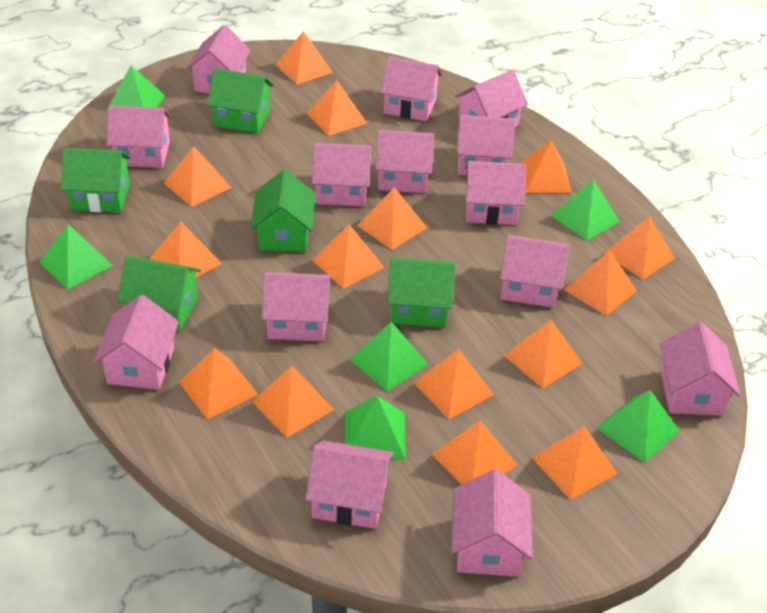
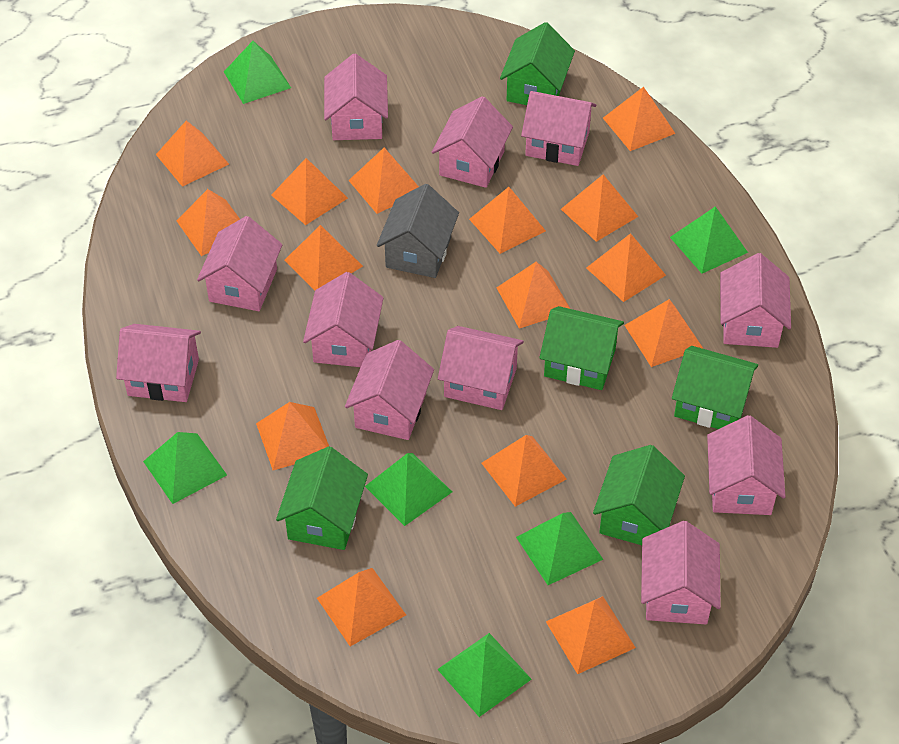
grey house: 0 -> 1
pink house: 14 -> 11

